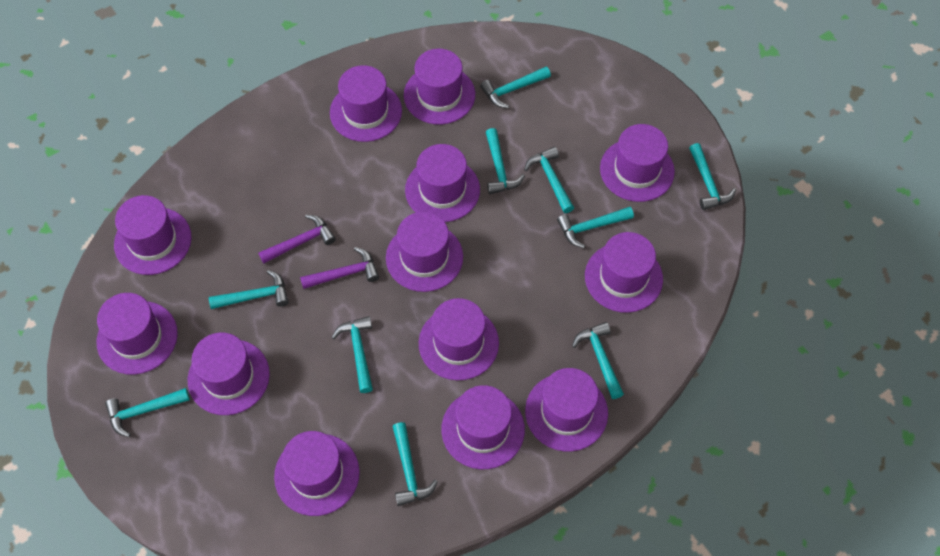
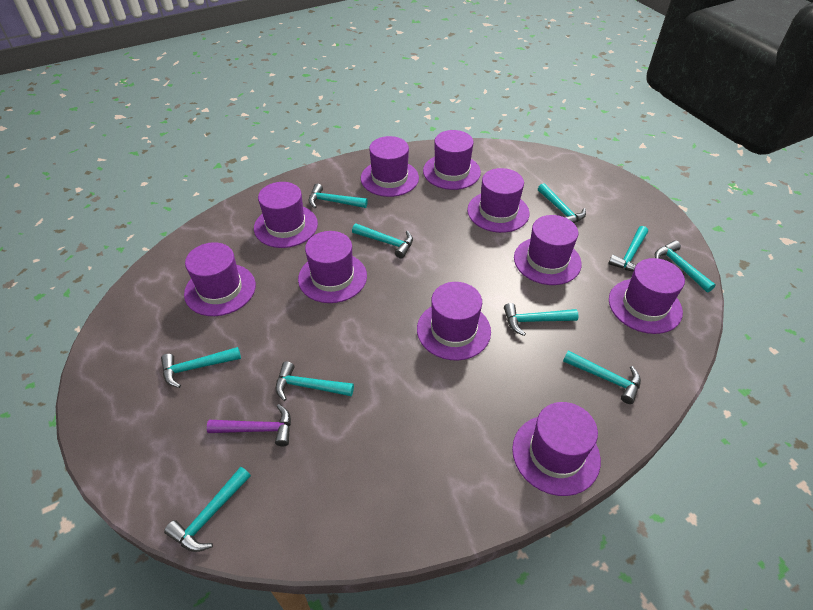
purple hammer: 2 -> 1
purple hat: 13 -> 10

